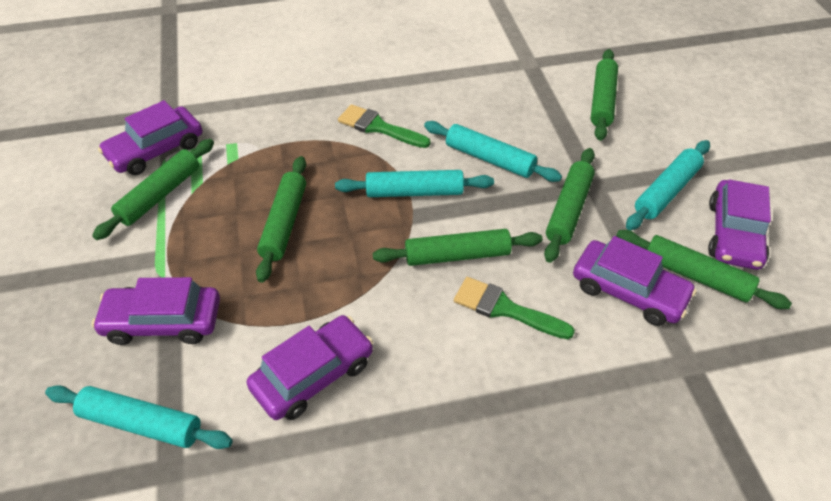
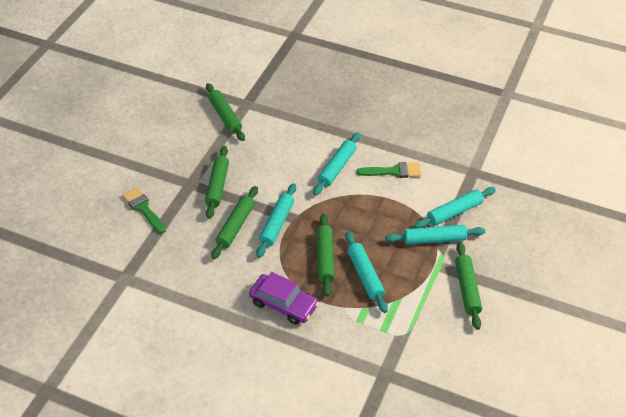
green rolling pin: 6 -> 5
purple car: 5 -> 1
turquoise rolling pin: 4 -> 5

